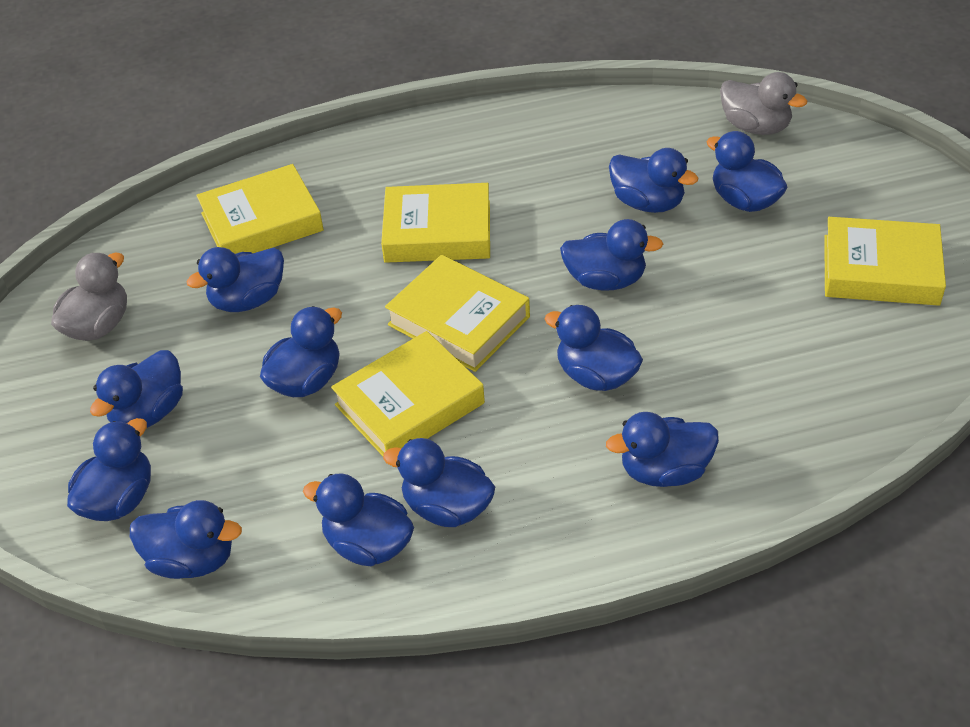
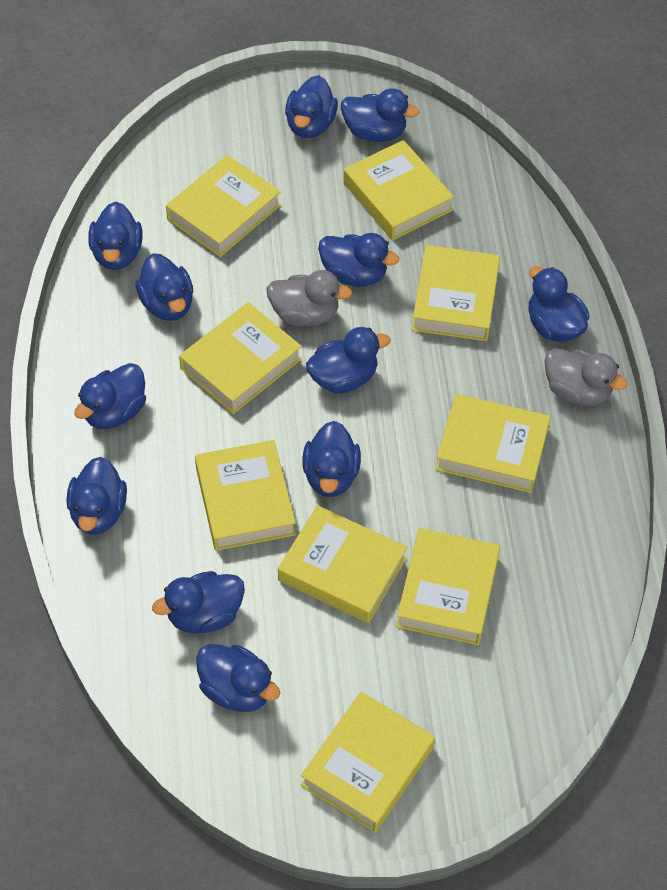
yellow book: 5 -> 9

